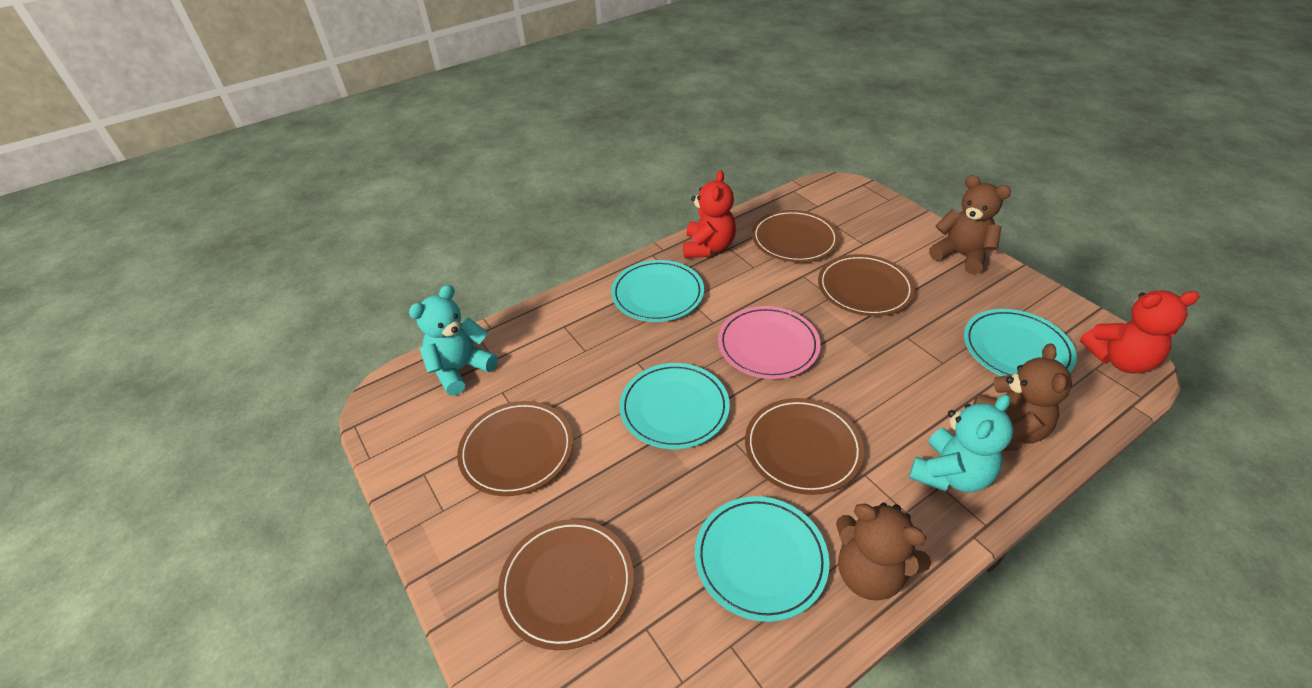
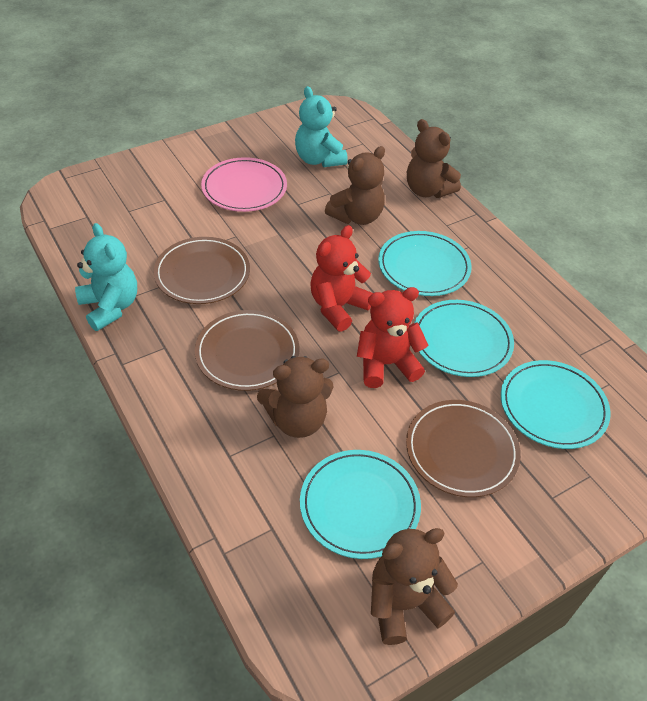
brown plate: 5 -> 3
brown teddy bear: 3 -> 4

